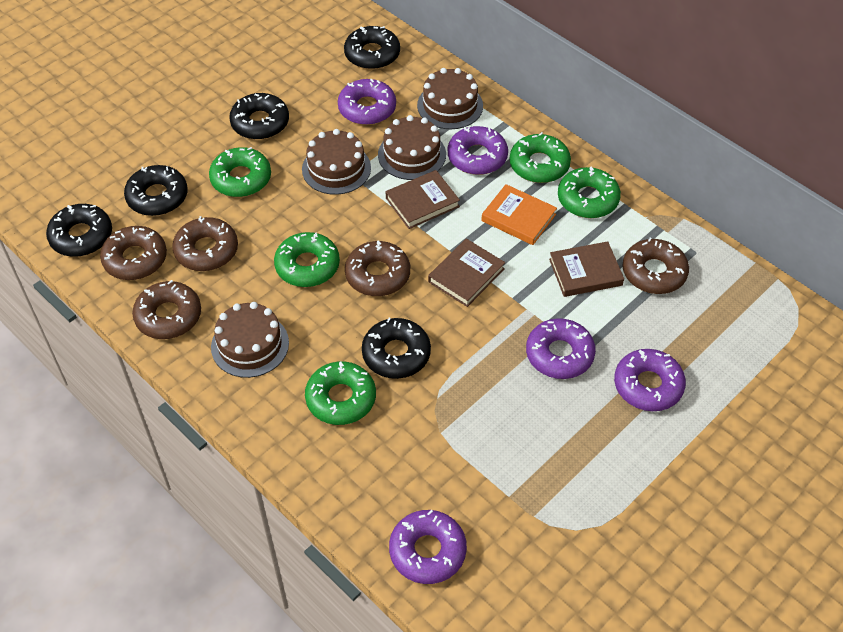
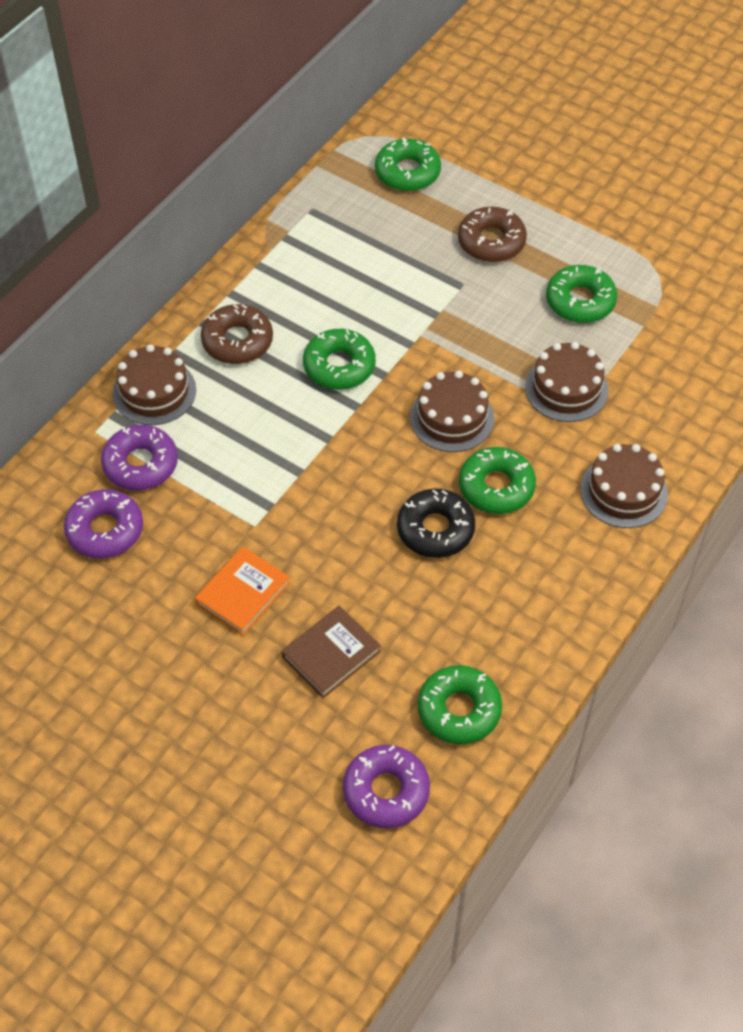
black donut: 5 -> 1
brown book: 3 -> 1
brown donut: 5 -> 2
purple donut: 5 -> 3

